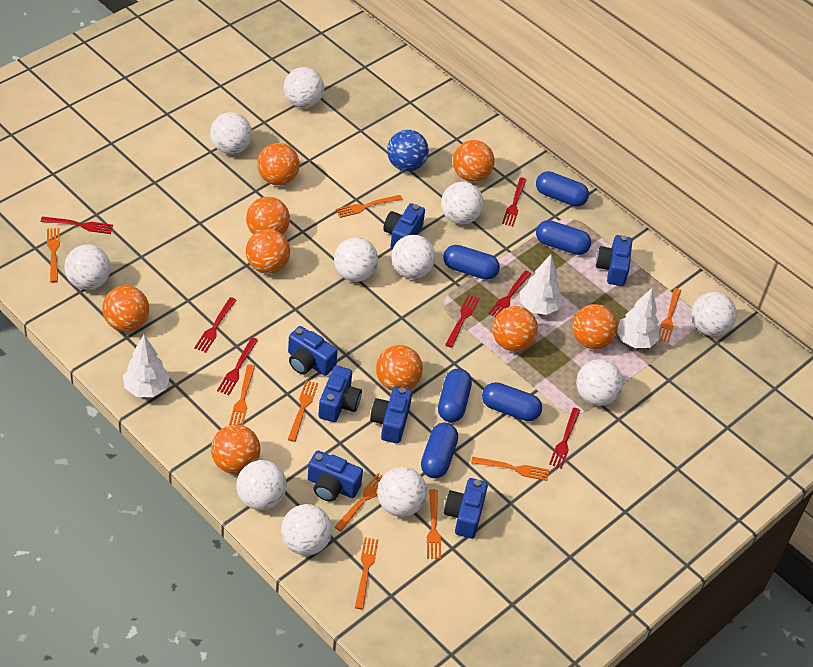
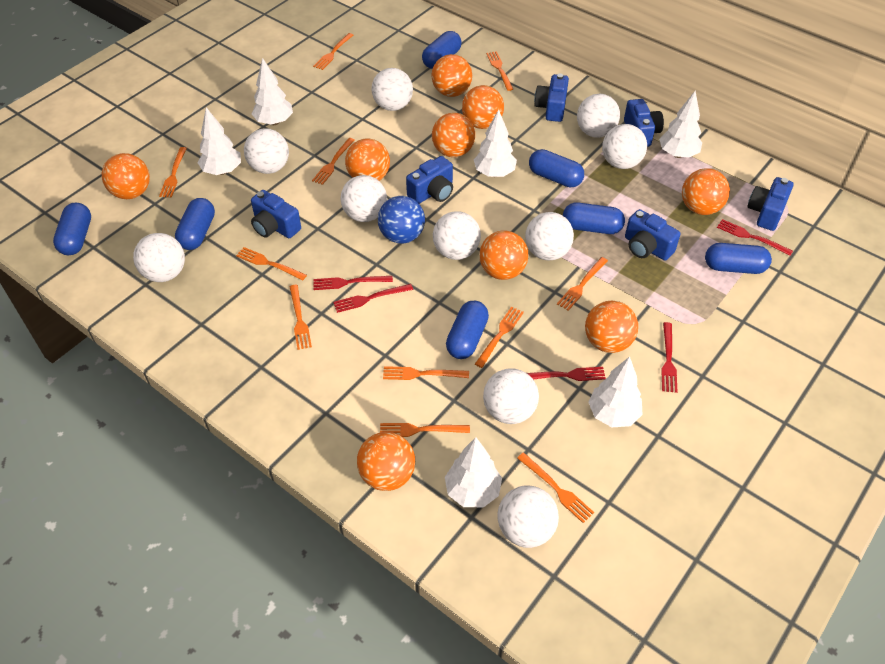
blue camera: 7 -> 6
blue capsule: 6 -> 7
orange fork: 9 -> 11
red fork: 7 -> 5
white ball: 11 -> 10
white tree: 3 -> 6

